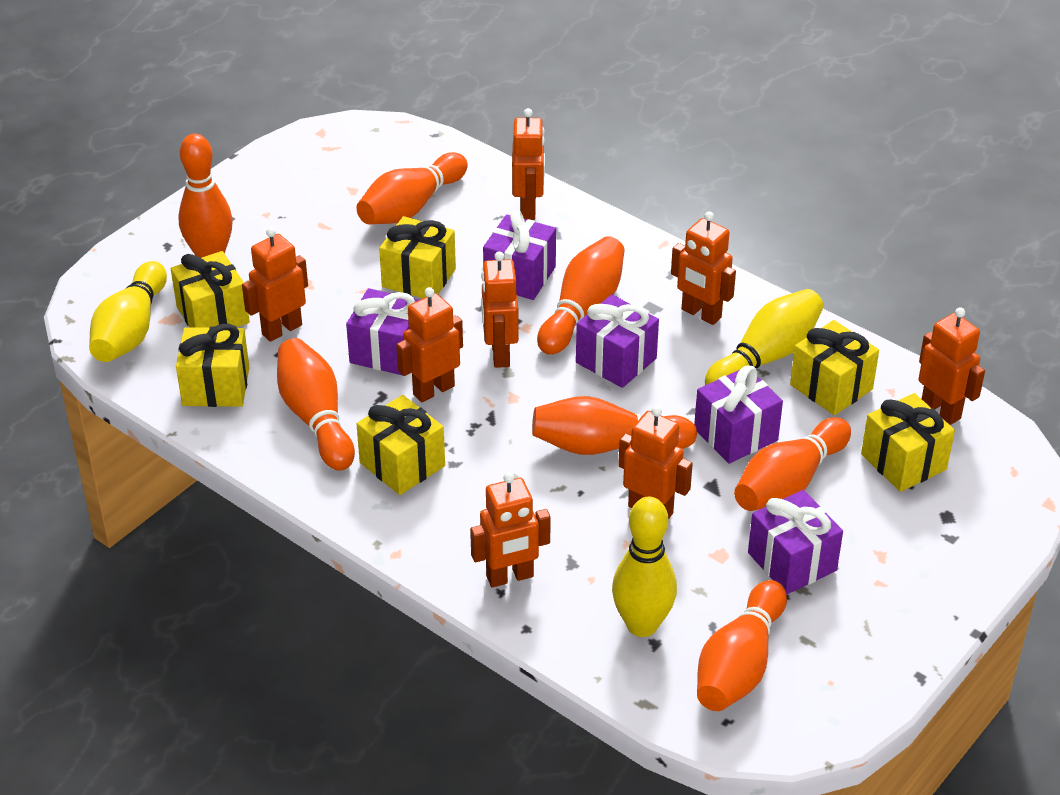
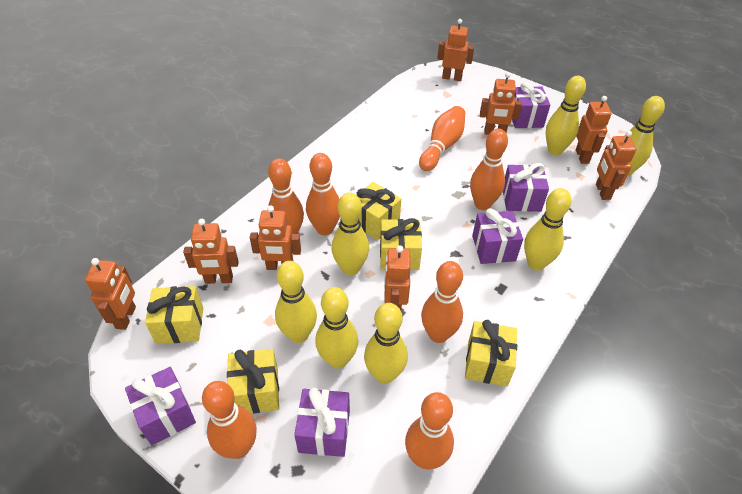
yellow bowling pin: 3 -> 7
yellow gift: 6 -> 5

